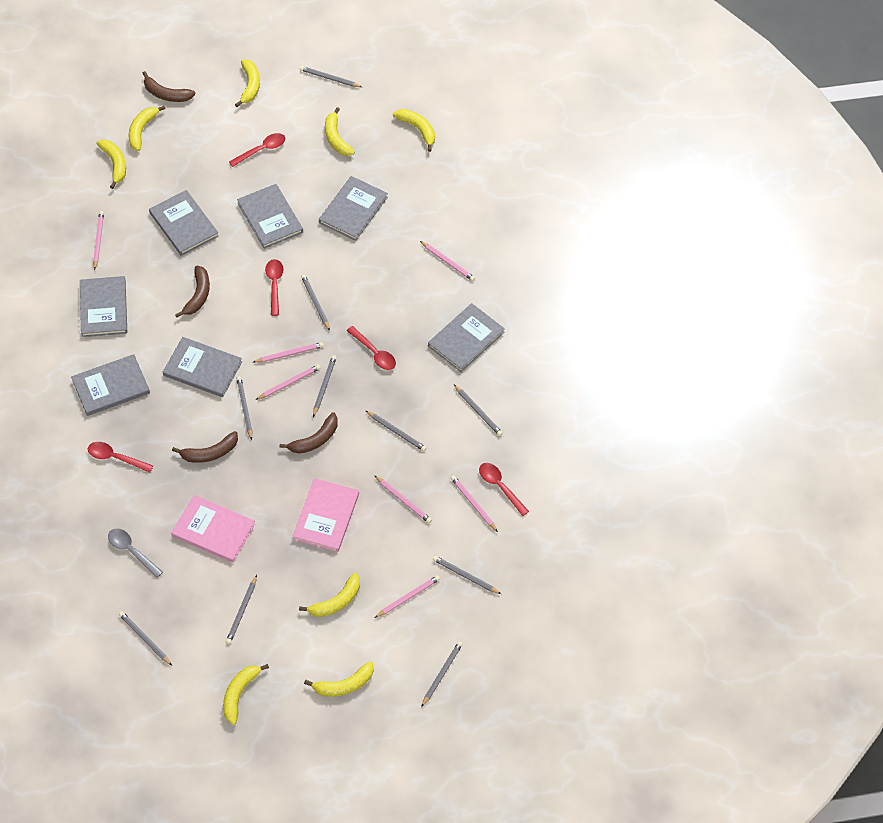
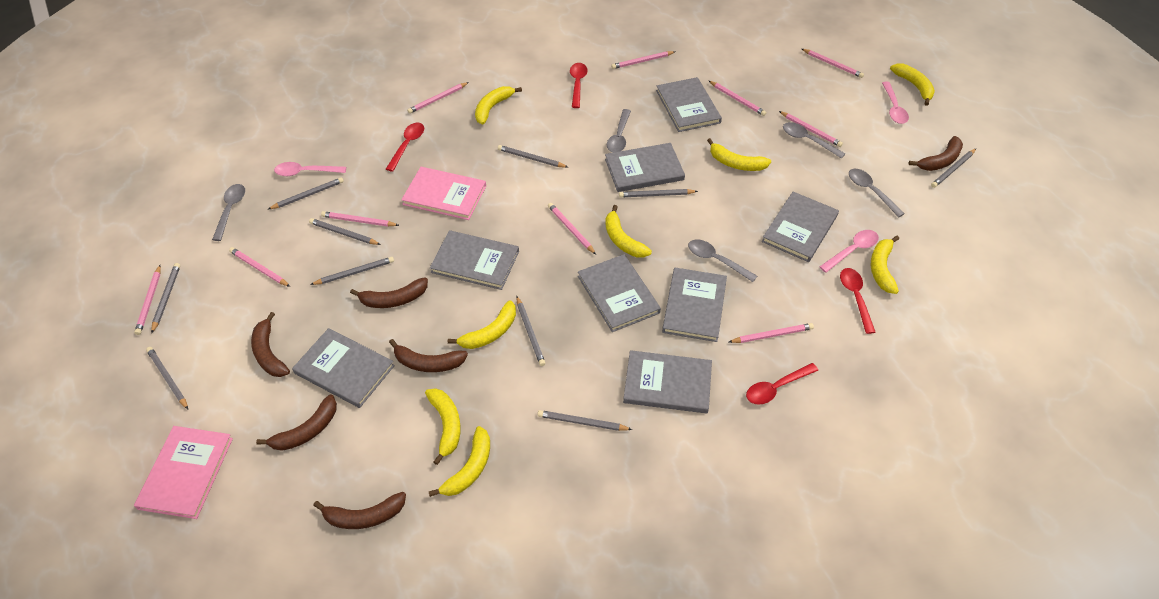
brown banana: 4 -> 6
grey book: 7 -> 8
grey spoon: 1 -> 5
pink pencil: 7 -> 10
pink spoon: 0 -> 3
red spoon: 5 -> 4

